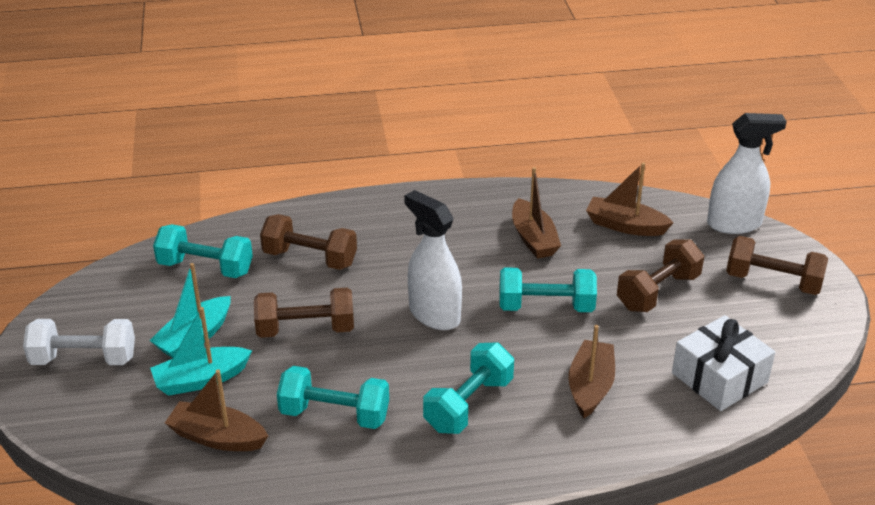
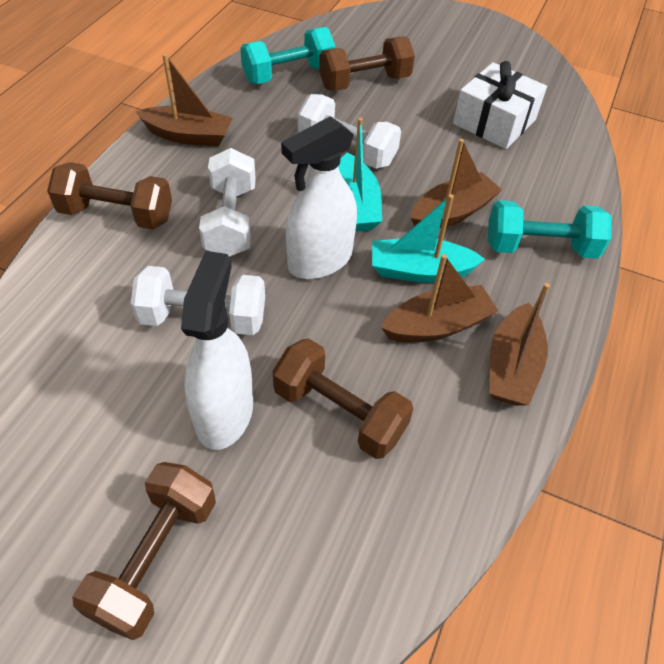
turquoise dumbbell: 4 -> 2
white dumbbell: 1 -> 3

